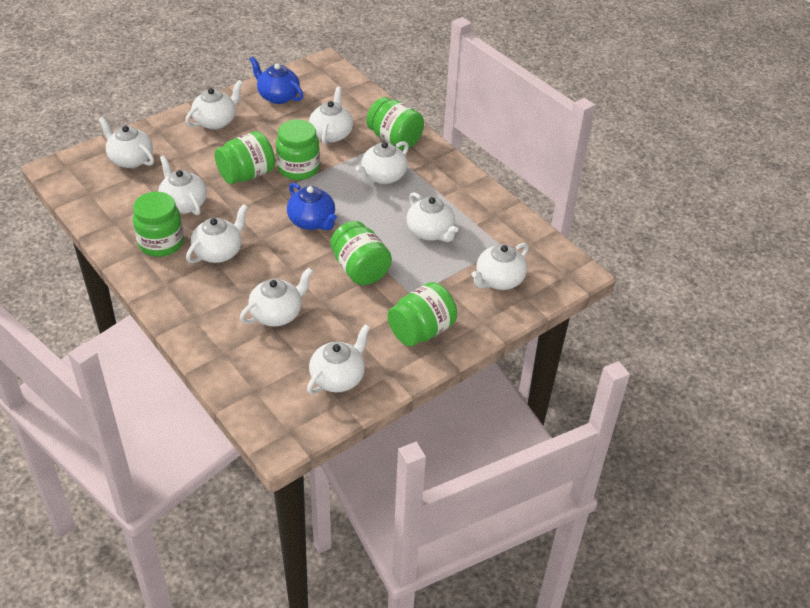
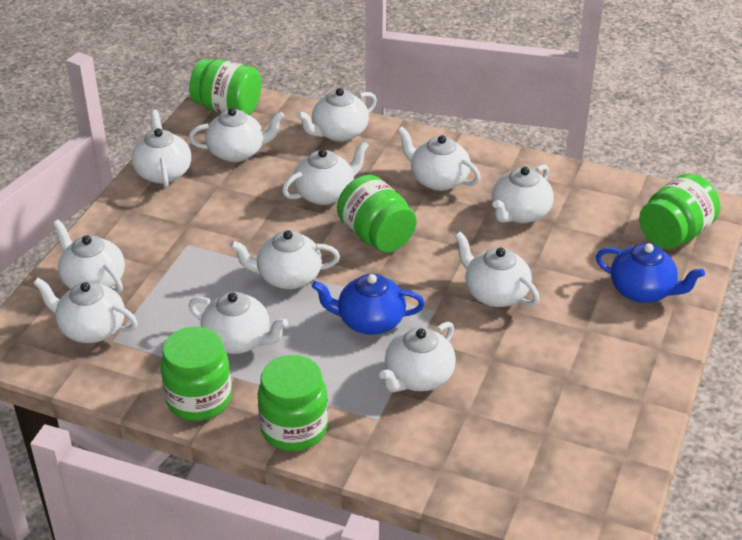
green jar: 6 -> 5
white teapot: 10 -> 12

